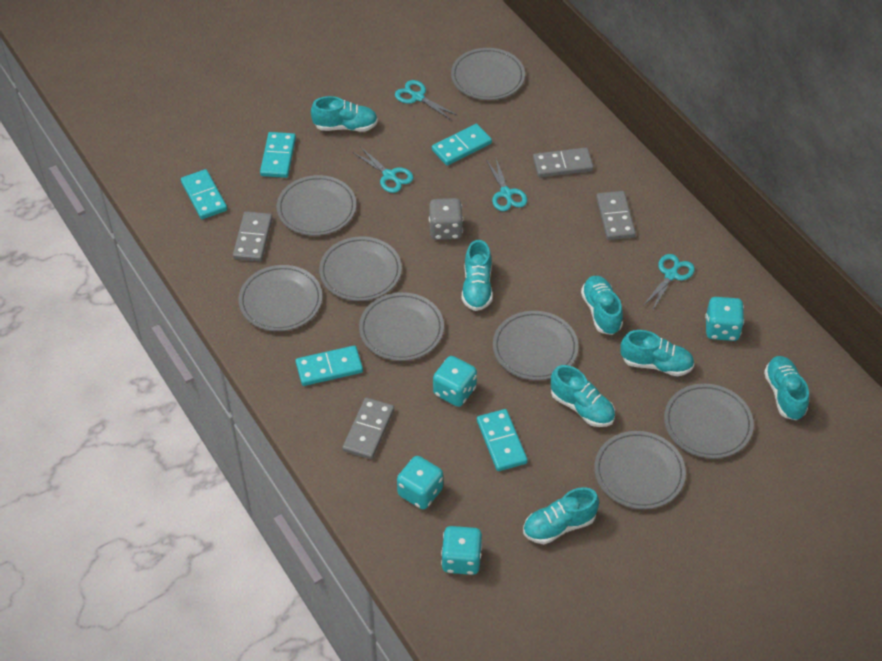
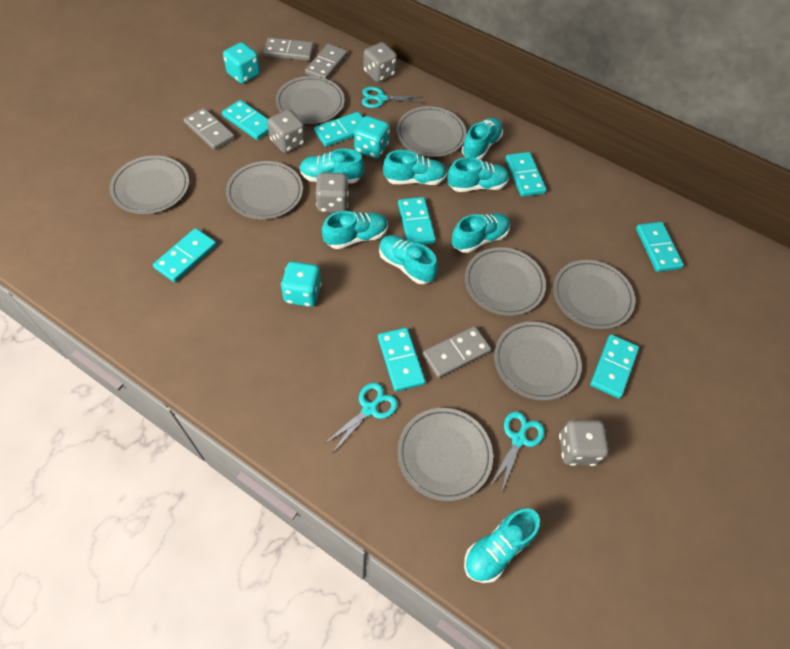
grey dice: 1 -> 4
turquoise dice: 4 -> 3
turquoise domino: 5 -> 8
turquoise scissors: 4 -> 3
turquoise shoe: 7 -> 8

